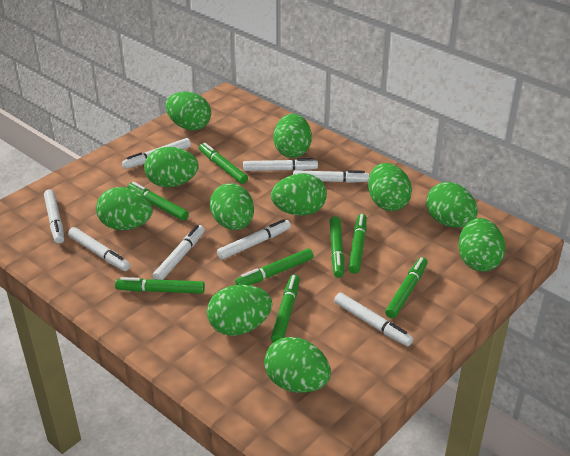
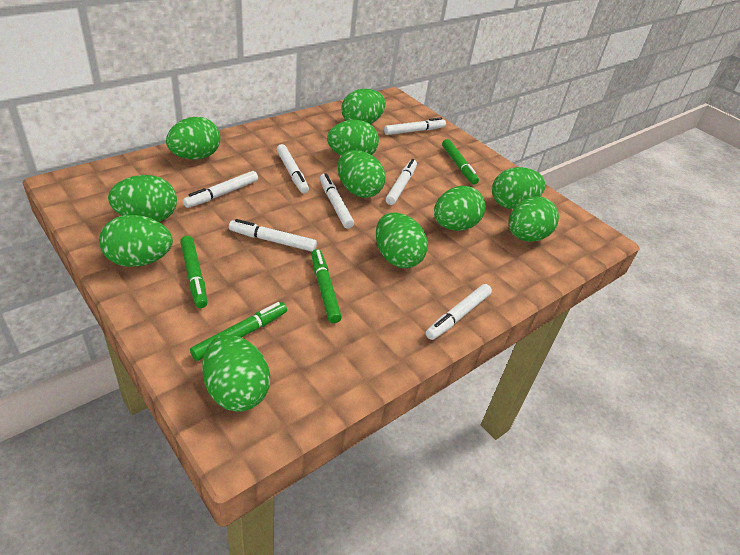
green marker: 8 -> 4
white marker: 8 -> 7

